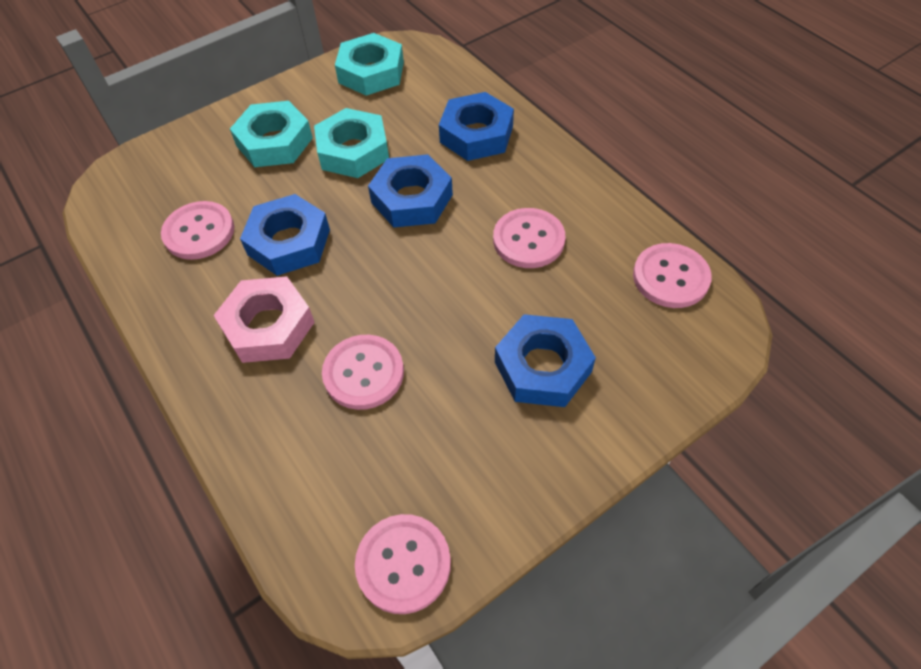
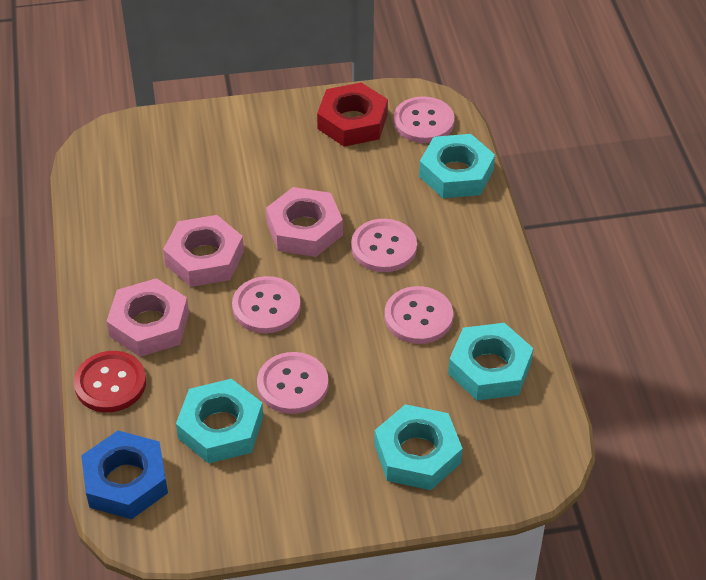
blue nut: 4 -> 1
pink nut: 1 -> 3
red button: 0 -> 1
red nut: 0 -> 1
turquoise nut: 3 -> 4

